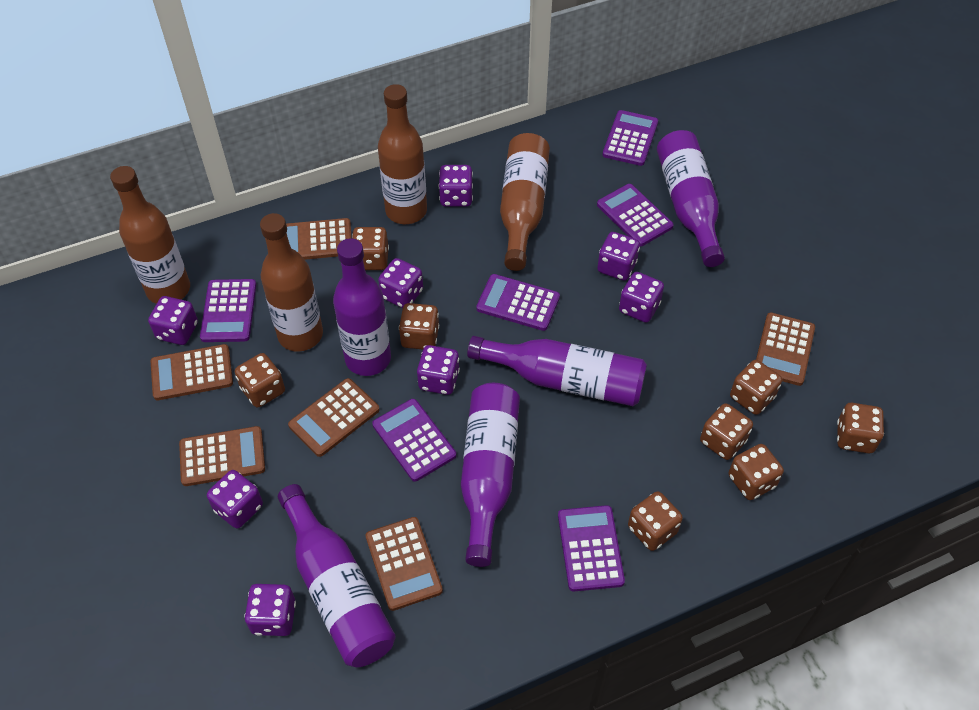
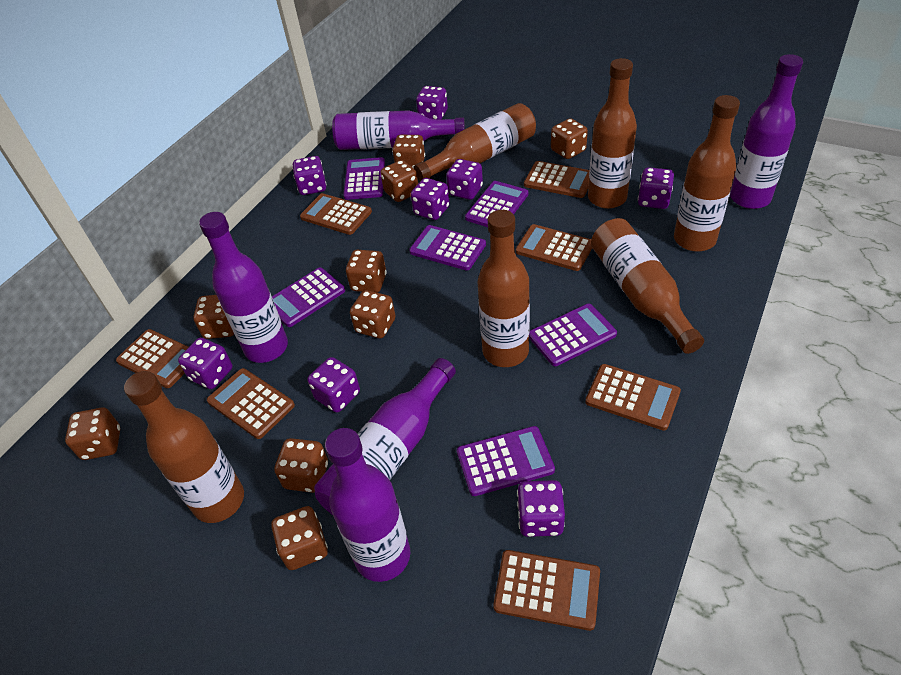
brown bottle: 4 -> 6
brown calculator: 6 -> 7
brown dice: 8 -> 9

